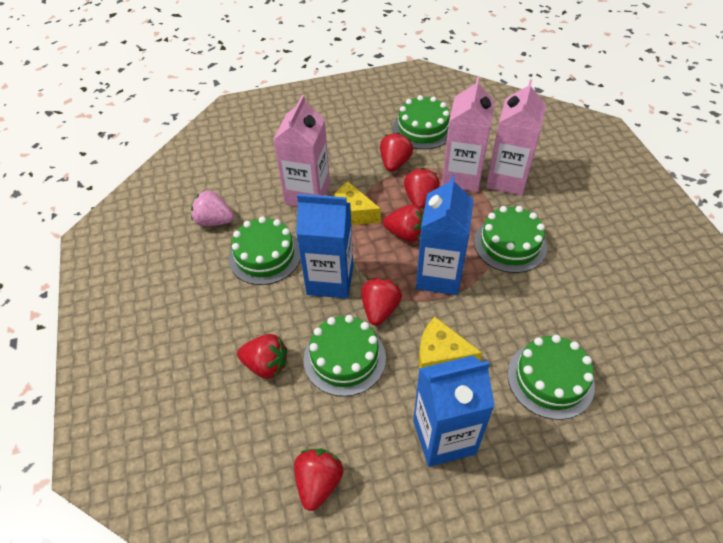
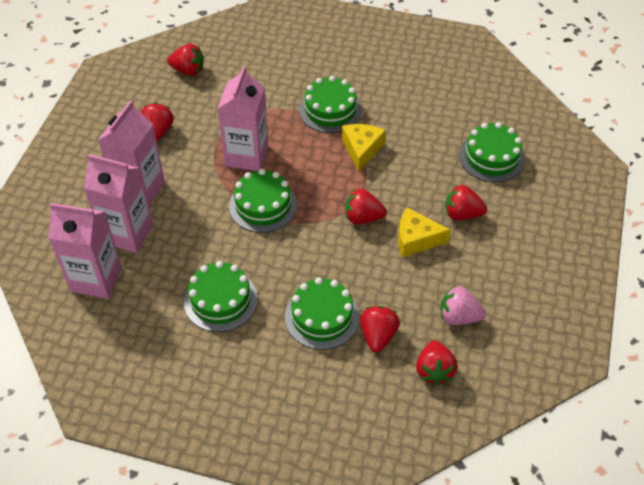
blue carton: 3 -> 0
pink carton: 3 -> 4

